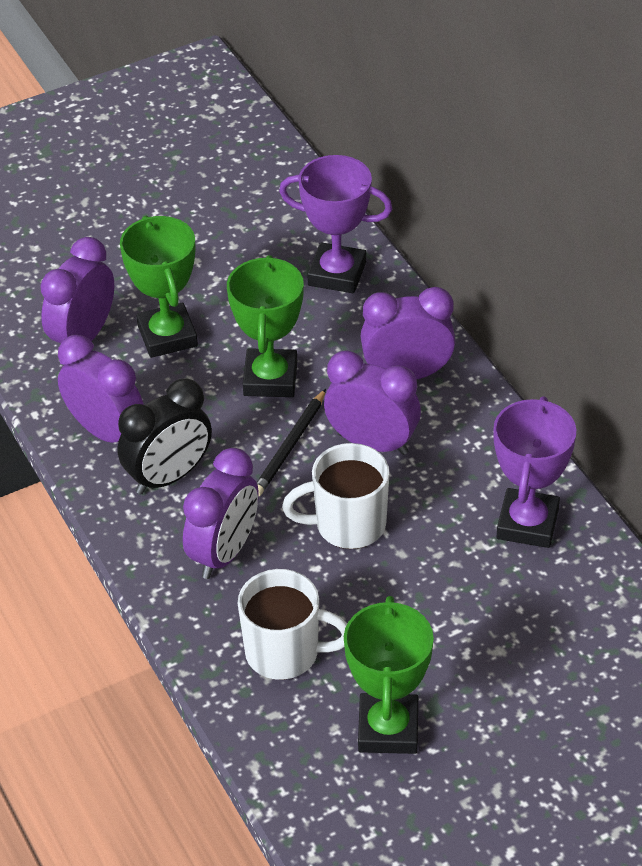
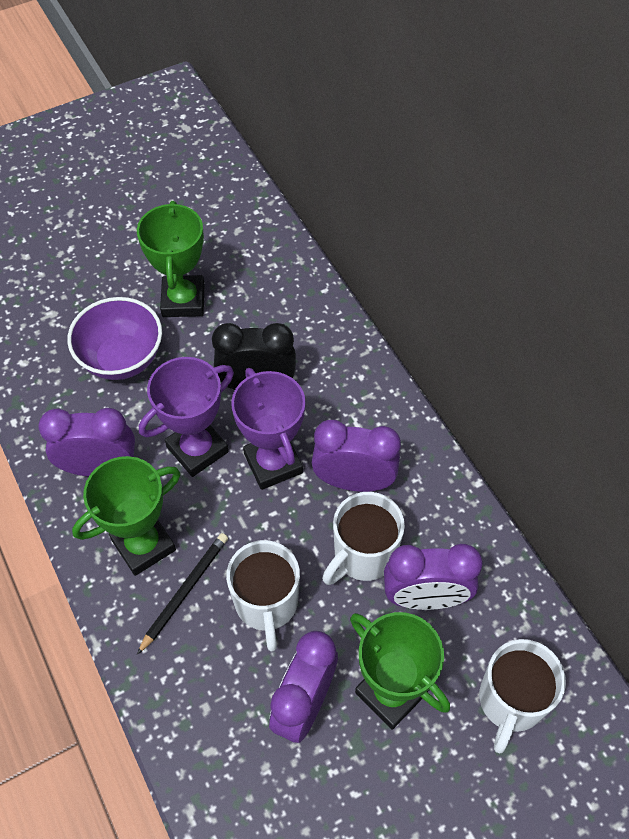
purple bowl: 0 -> 1
purple clock: 5 -> 4
white mug: 2 -> 3

